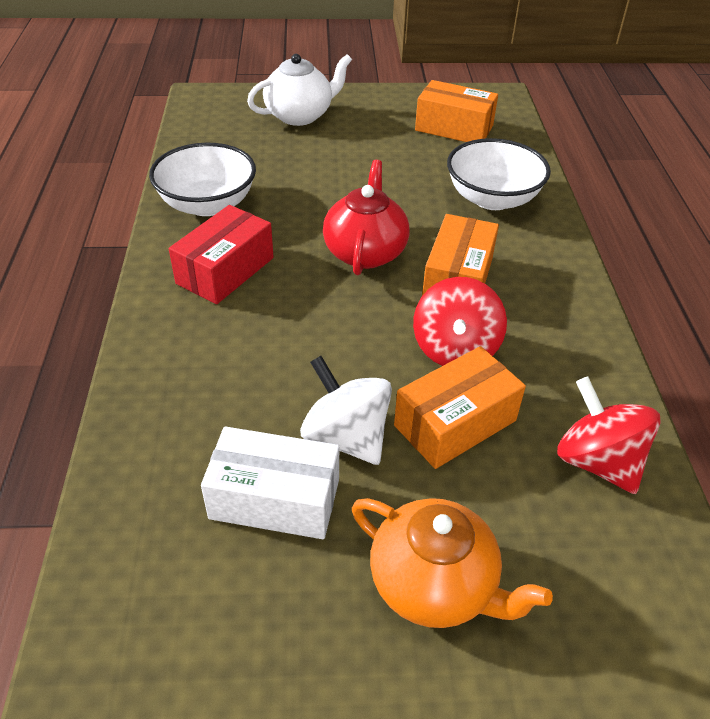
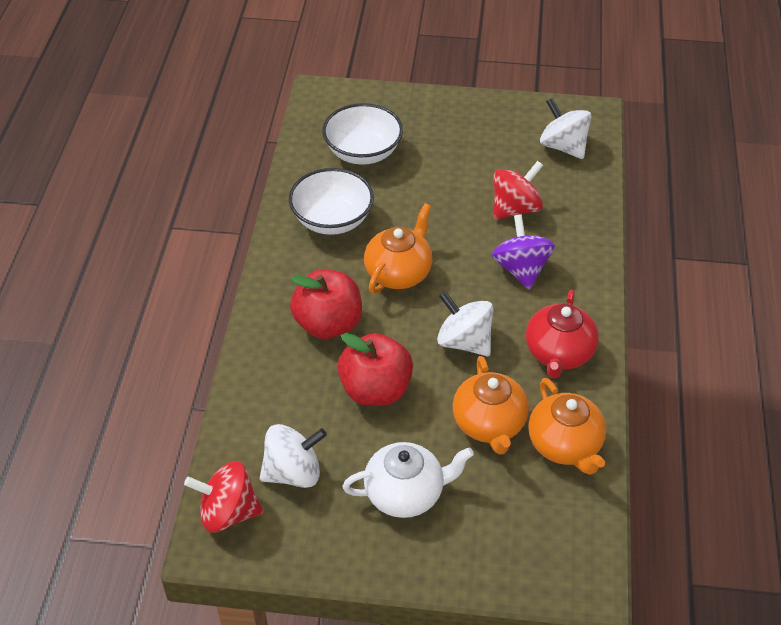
orange box: 3 -> 0
orange teapot: 1 -> 3
purple spinning top: 0 -> 1
red apple: 0 -> 2
red box: 1 -> 0
white box: 1 -> 0
white spinning top: 1 -> 3

